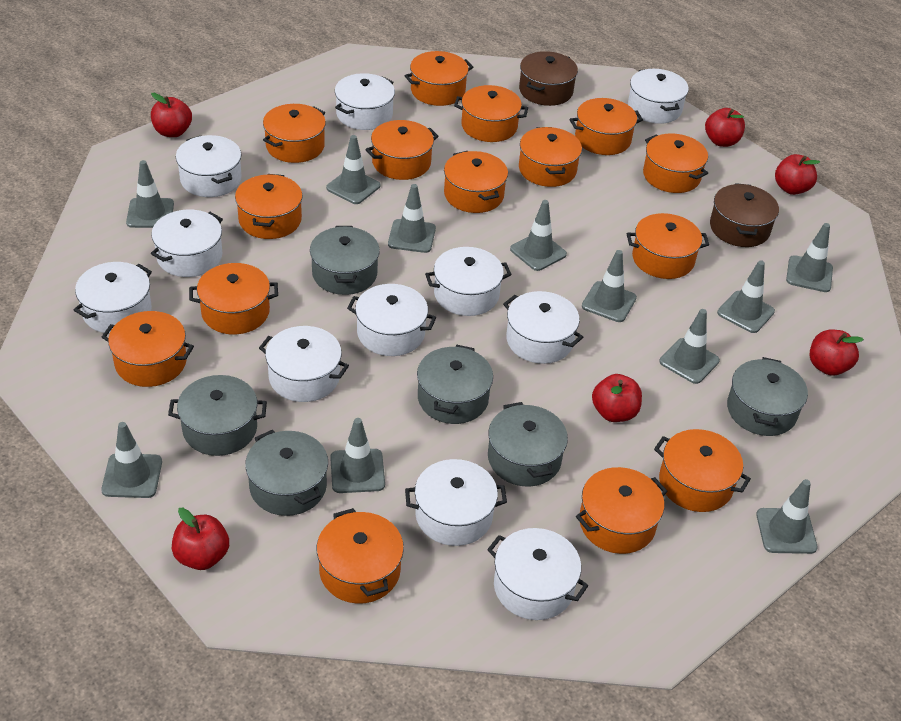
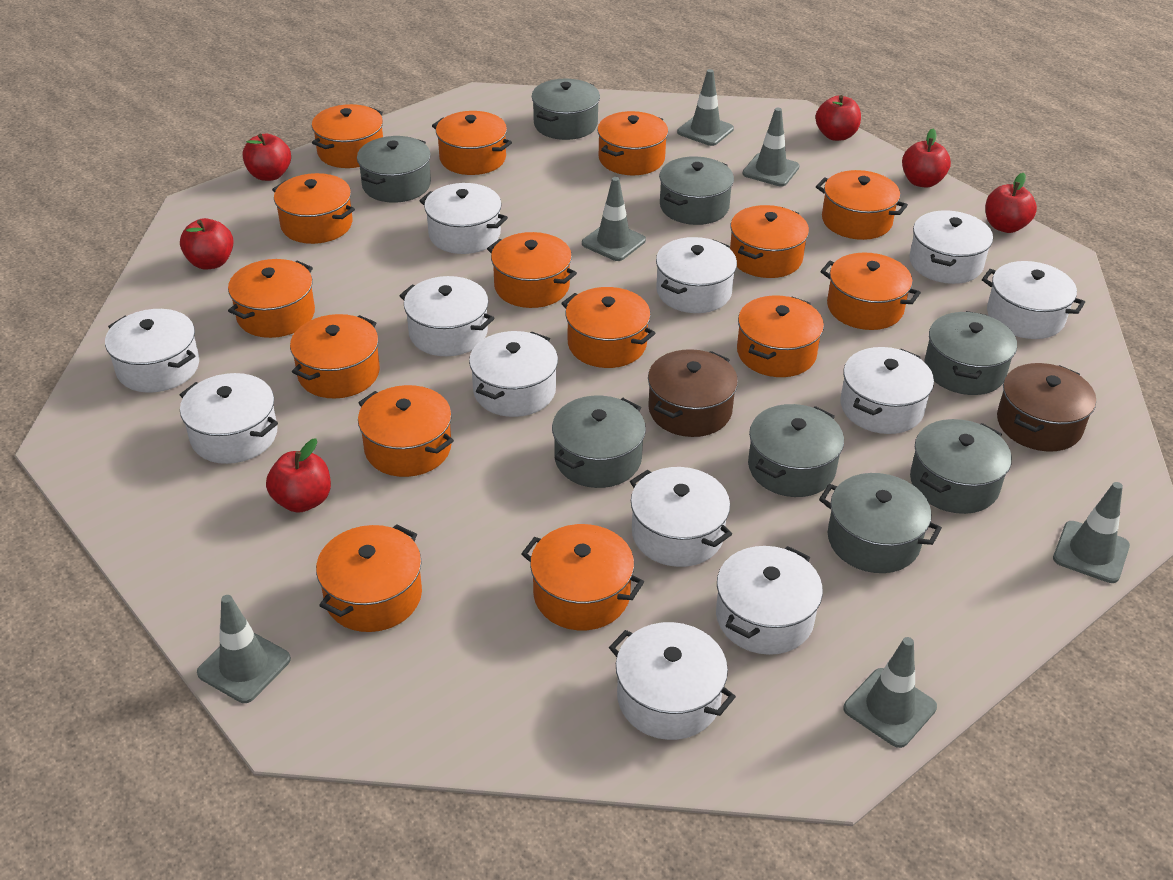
grey pot: 6 -> 8
grey traffic cone: 11 -> 6
white pot: 11 -> 12

